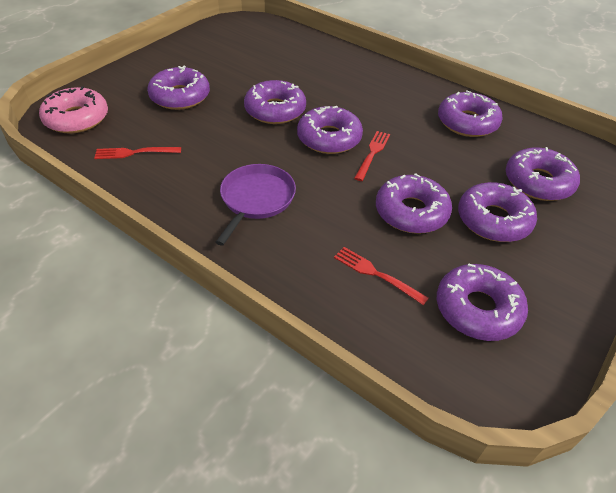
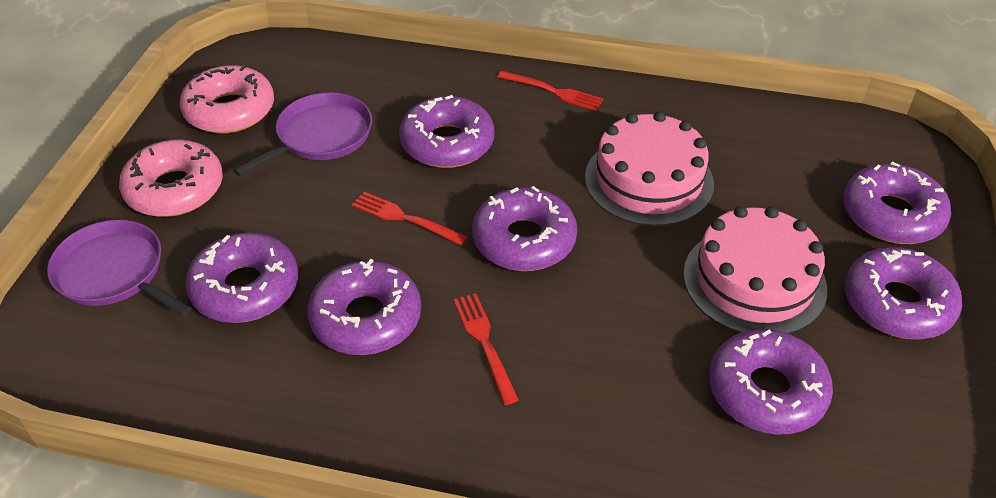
pink cake: 0 -> 2
pink donut: 1 -> 2
purple donut: 8 -> 7
purple pan: 1 -> 2

